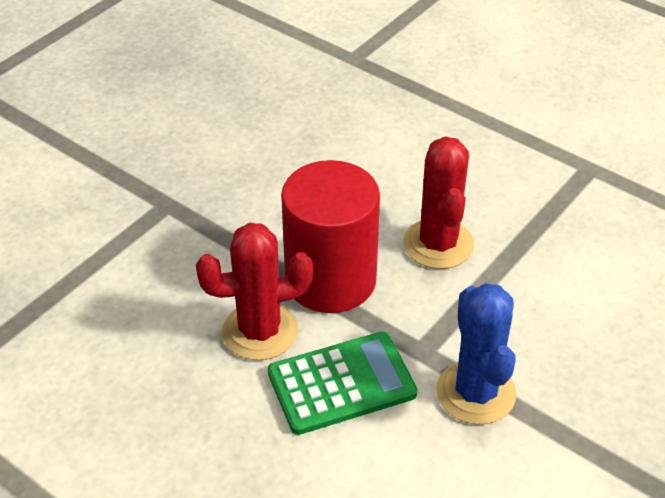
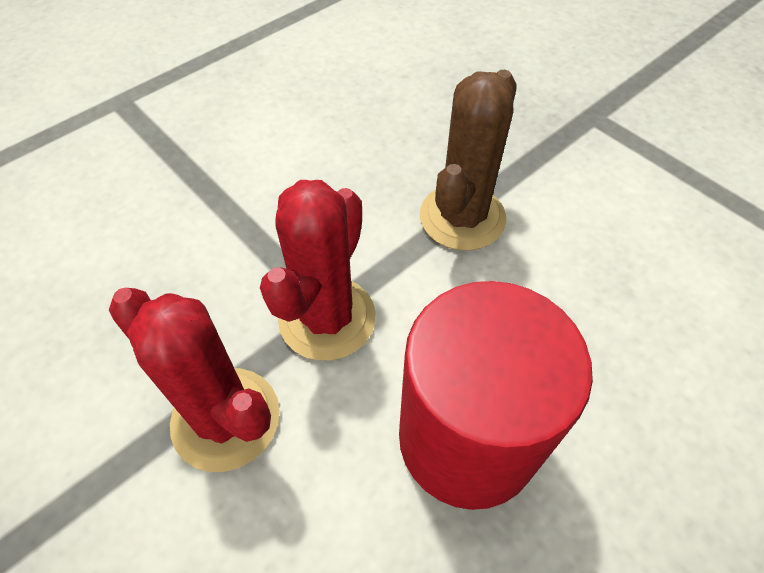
blue cactus: 1 -> 0
brown cactus: 0 -> 1
green calculator: 1 -> 0

